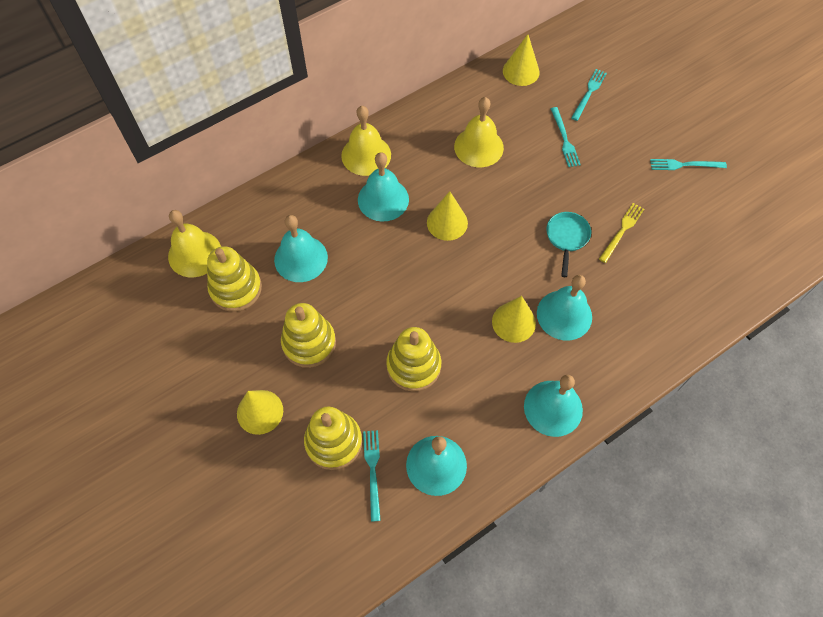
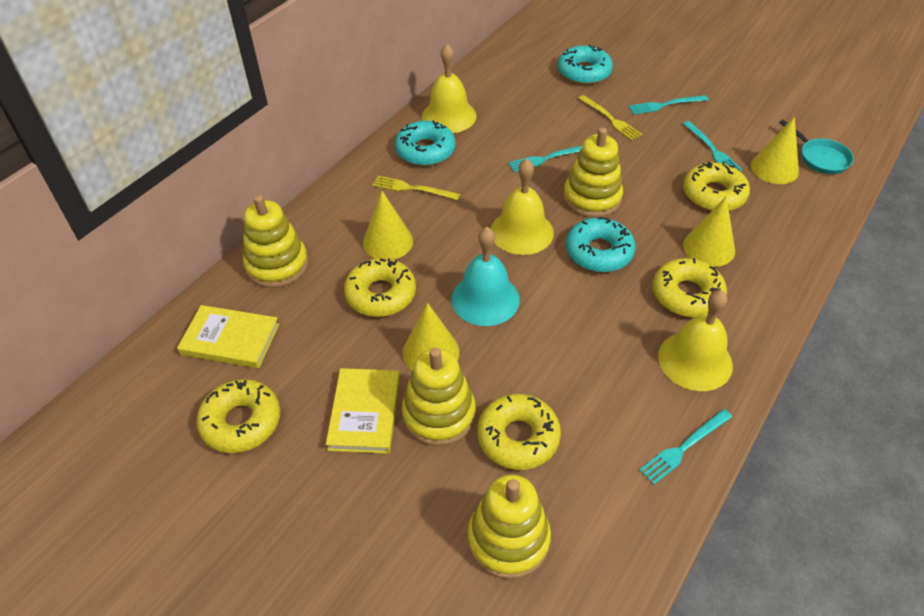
turquoise bell: 5 -> 1
turquoise donut: 0 -> 3
yellow book: 0 -> 2
yellow donut: 0 -> 5
yellow fork: 1 -> 2

